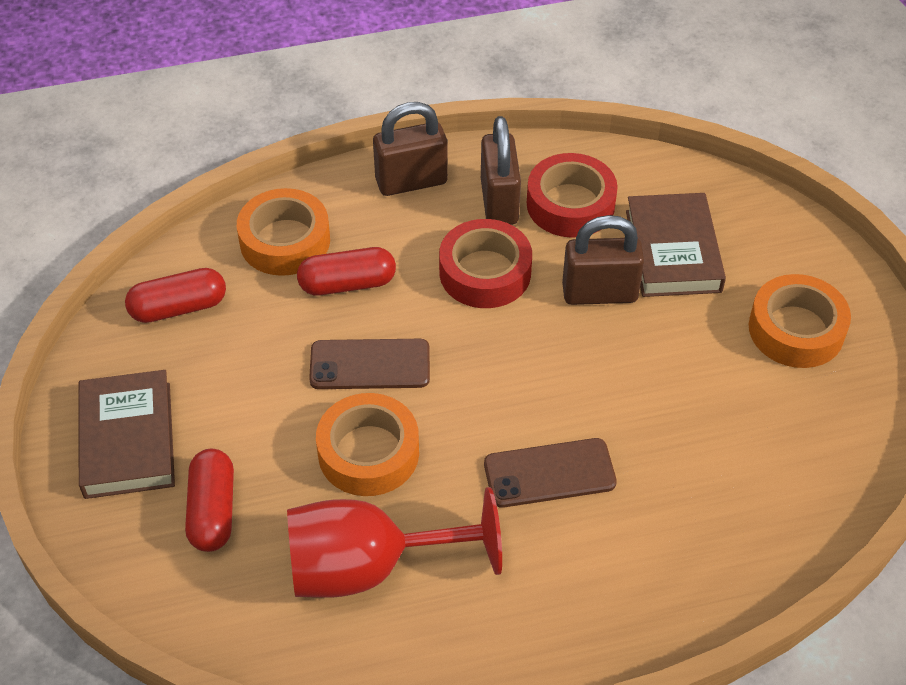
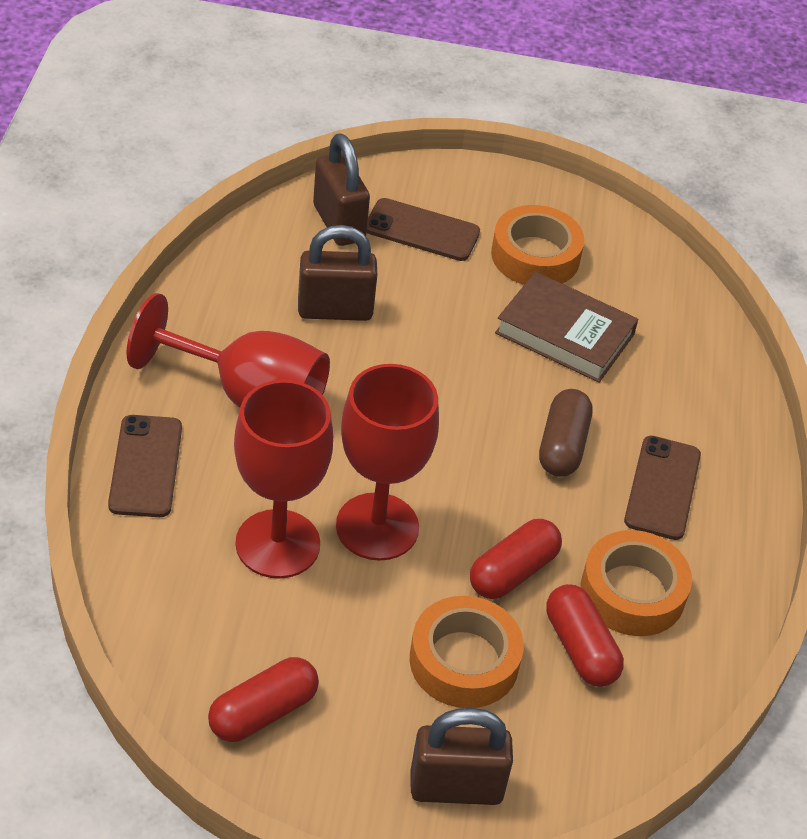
brown book: 2 -> 1
brown capsule: 0 -> 1
brown phone: 2 -> 3
red goblet: 1 -> 3
red tape: 2 -> 0

